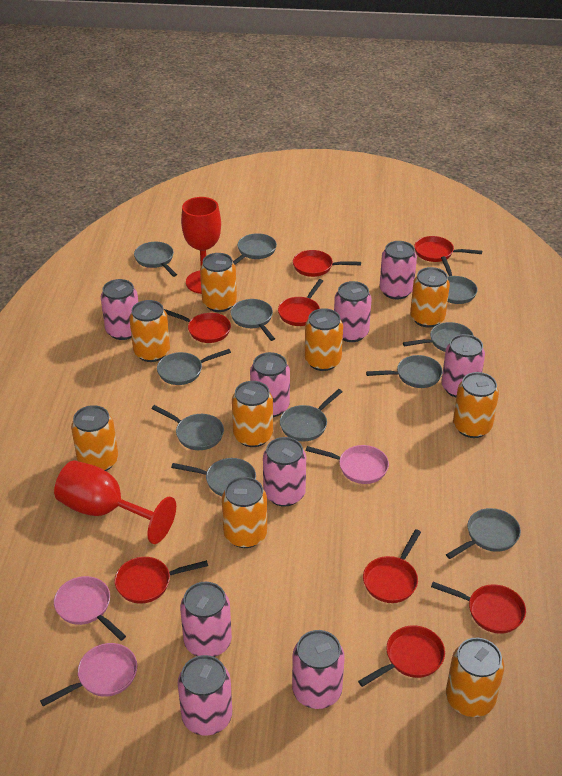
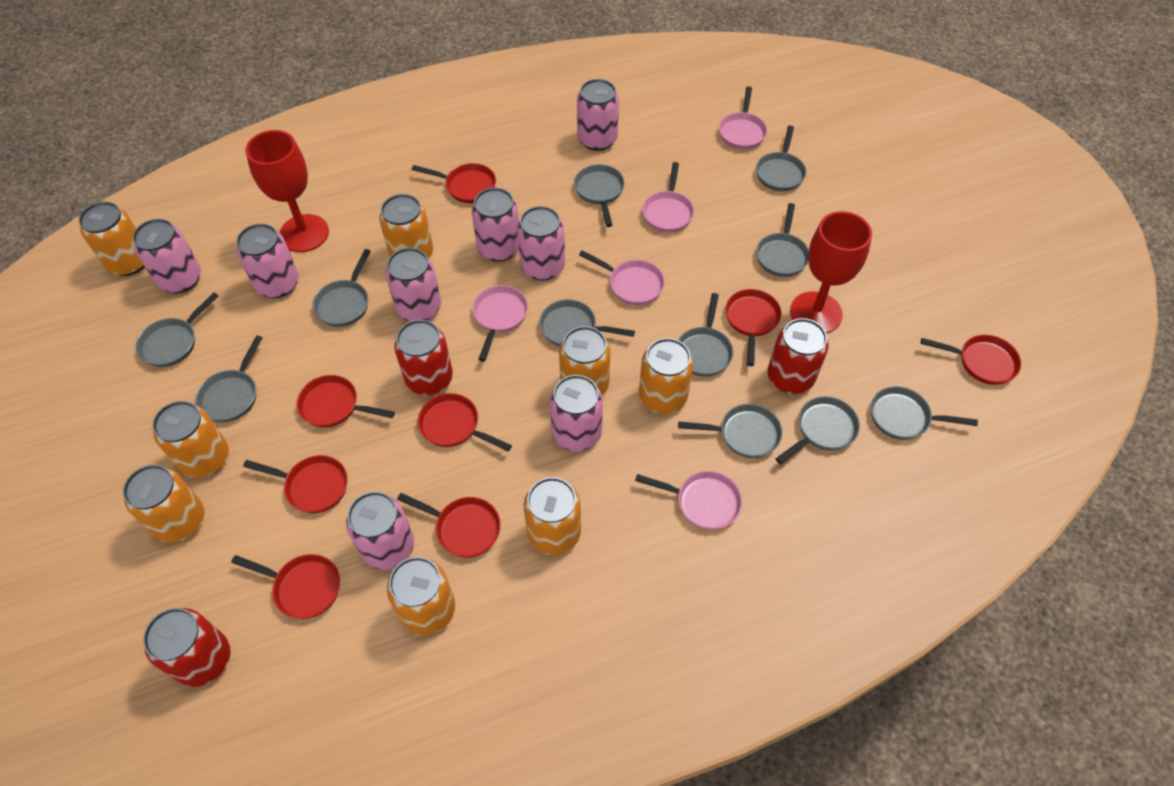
orange can: 9 -> 8
pink can: 9 -> 8
pink pan: 3 -> 5
red can: 0 -> 3

